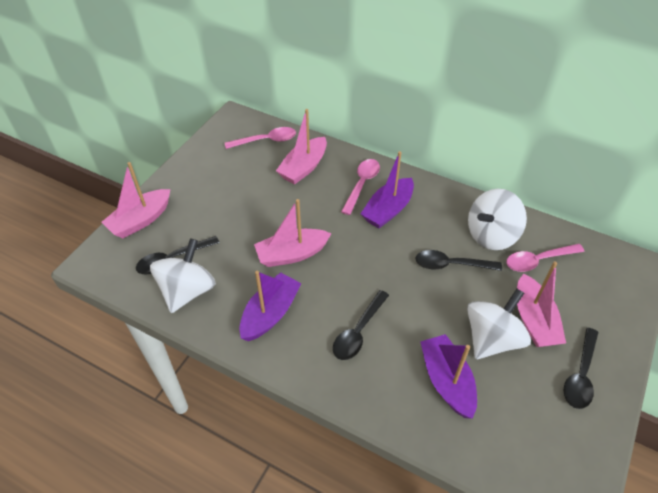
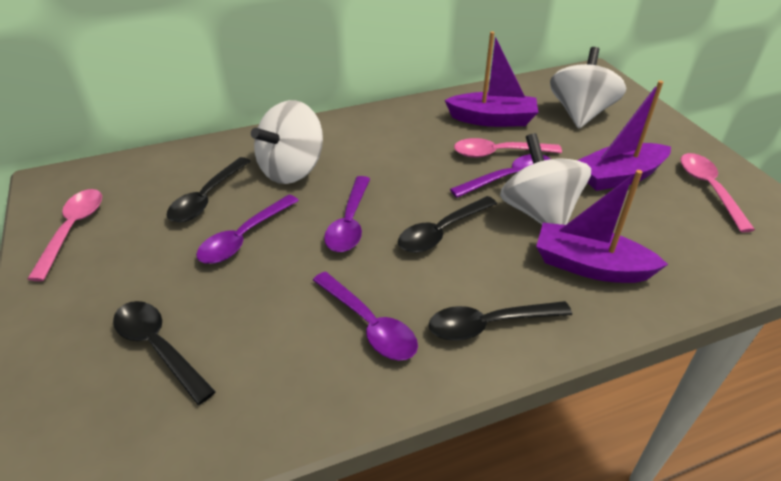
pink boat: 4 -> 0
purple spoon: 0 -> 4

